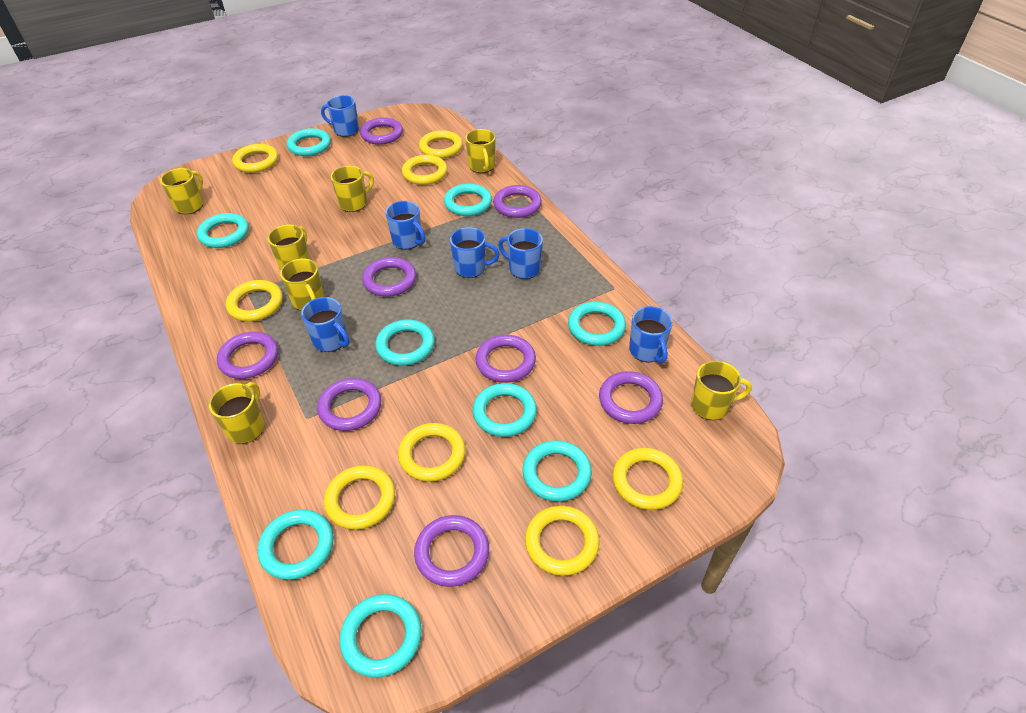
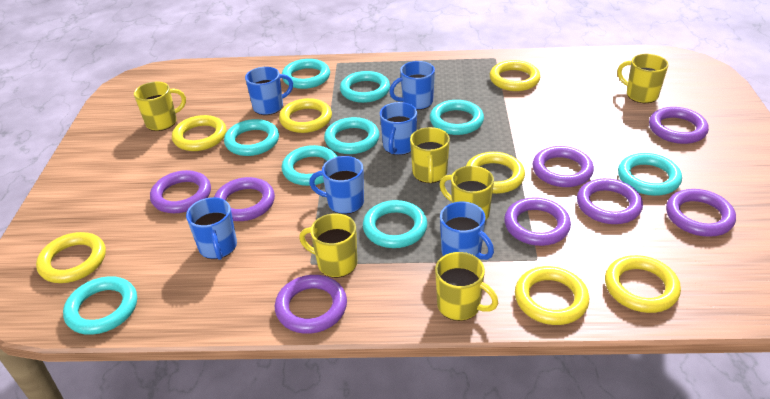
yellow mug: 7 -> 6
yellow ring: 8 -> 7

